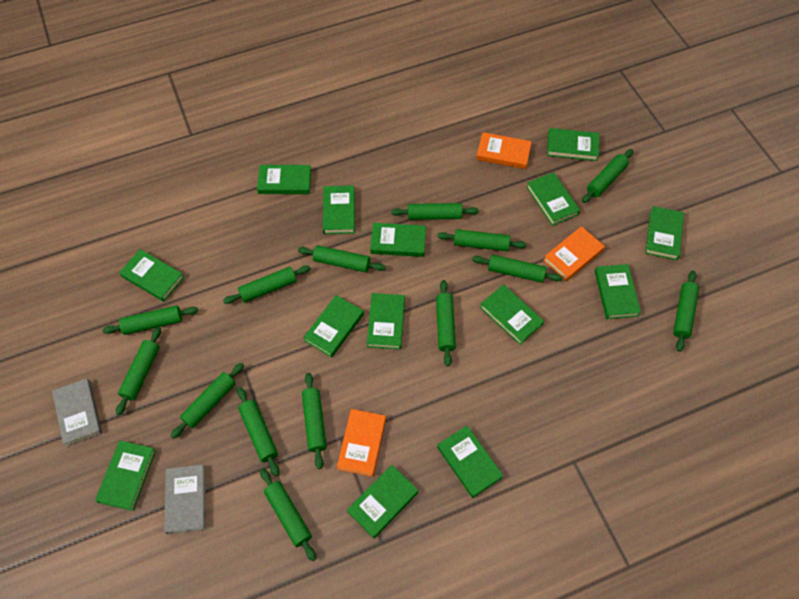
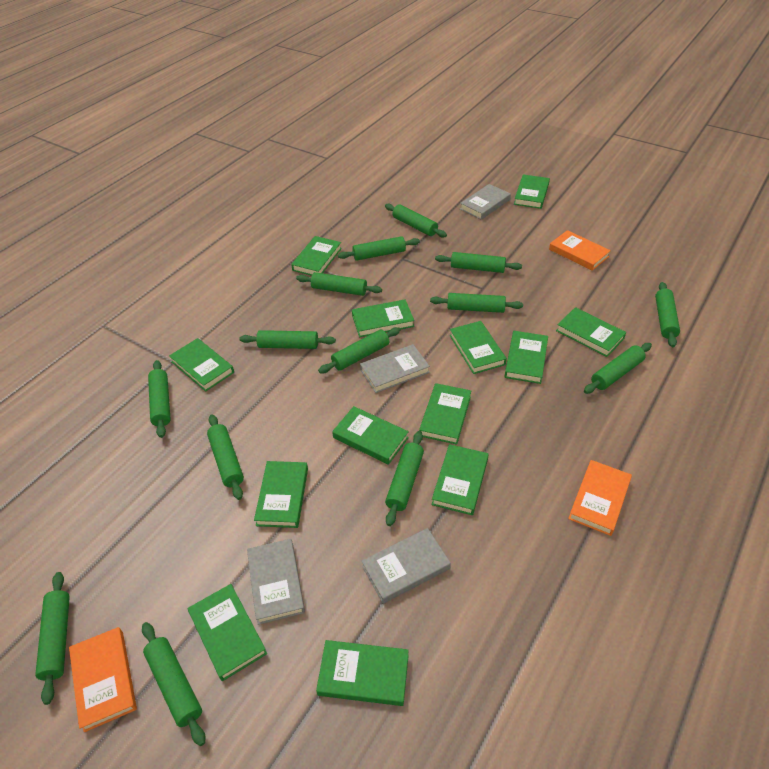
green book: 14 -> 13
grey book: 2 -> 4

